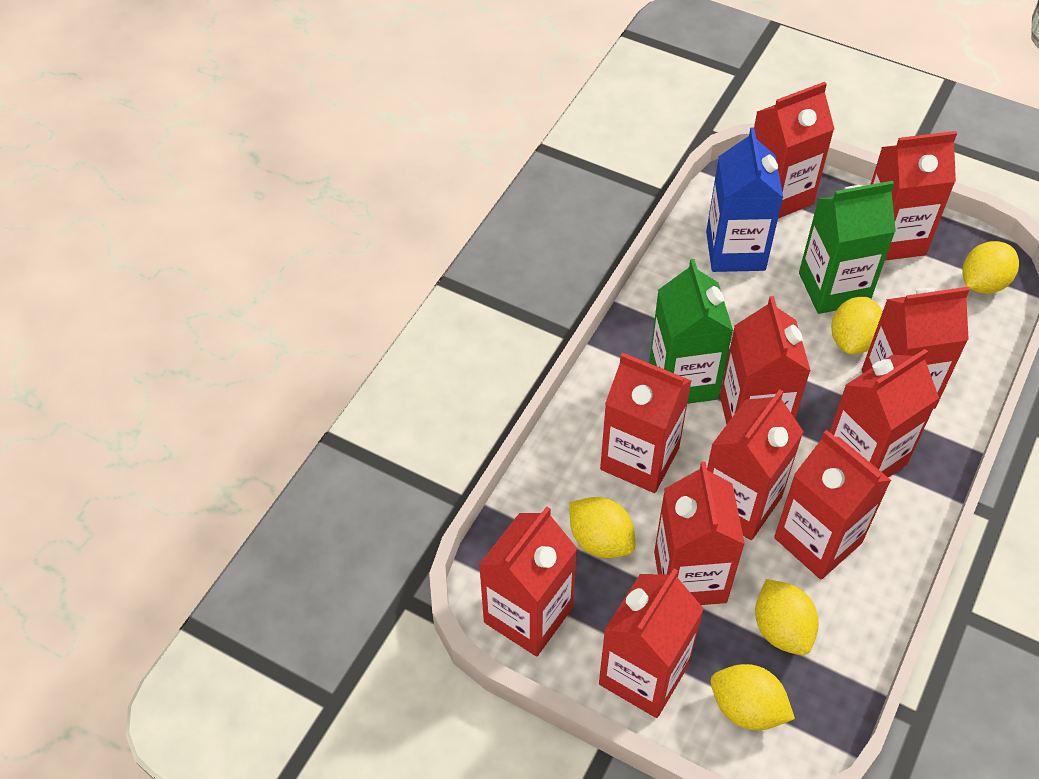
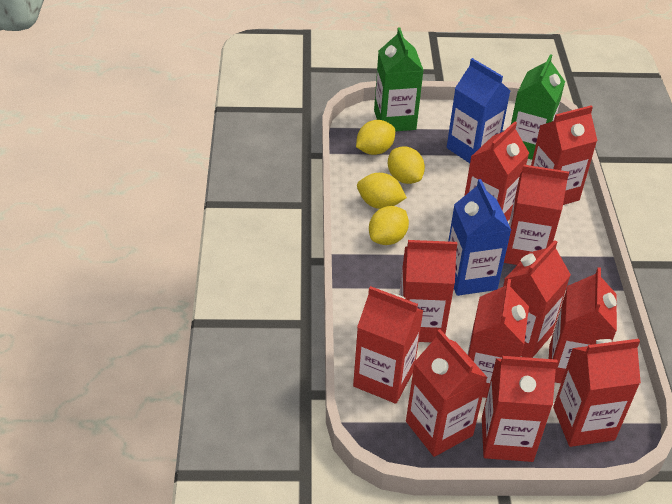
blue carton: 1 -> 2
yellow lemon: 5 -> 4

